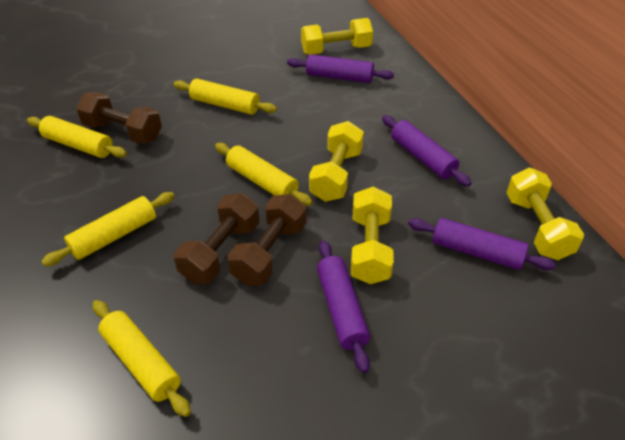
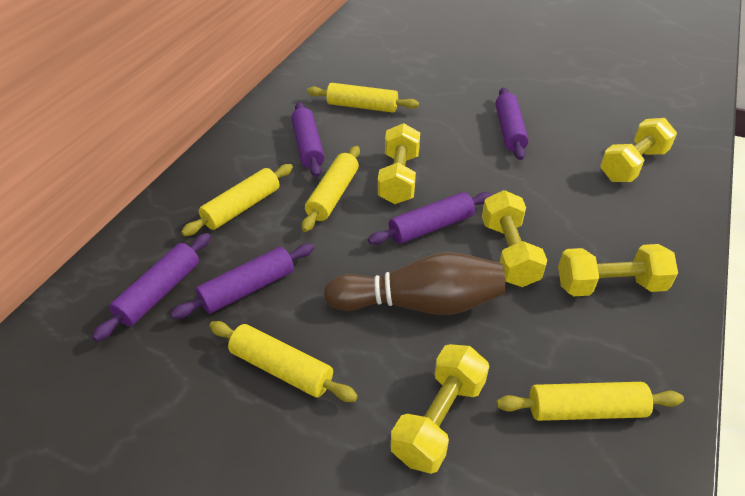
brown bowling pin: 0 -> 1
brown dumbbell: 3 -> 0
purple rolling pin: 4 -> 5
yellow dumbbell: 4 -> 5

